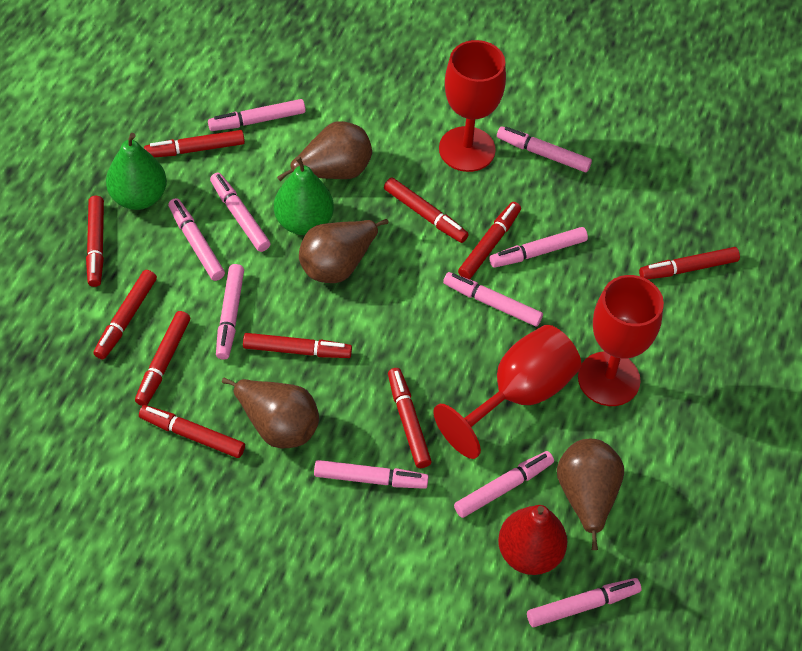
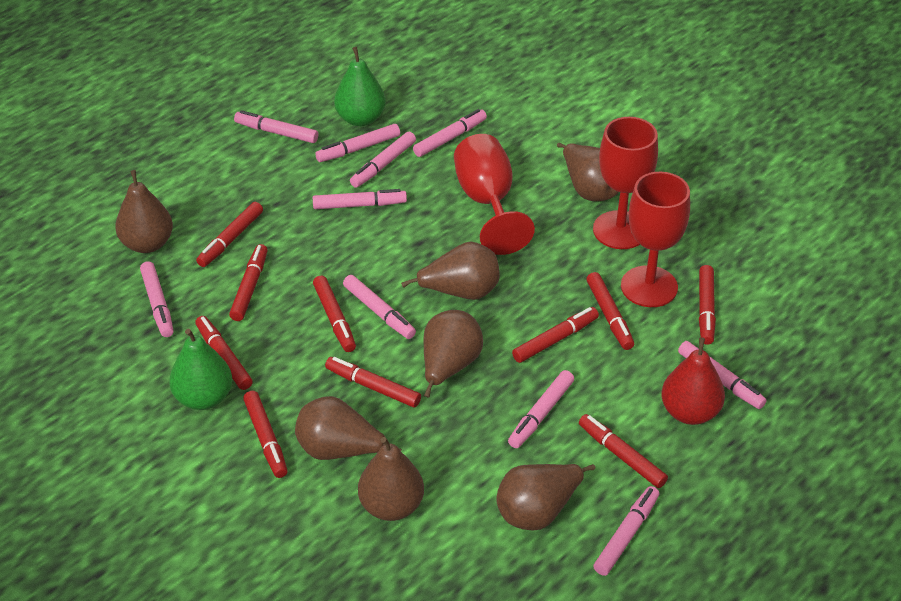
brown pear: 4 -> 7

